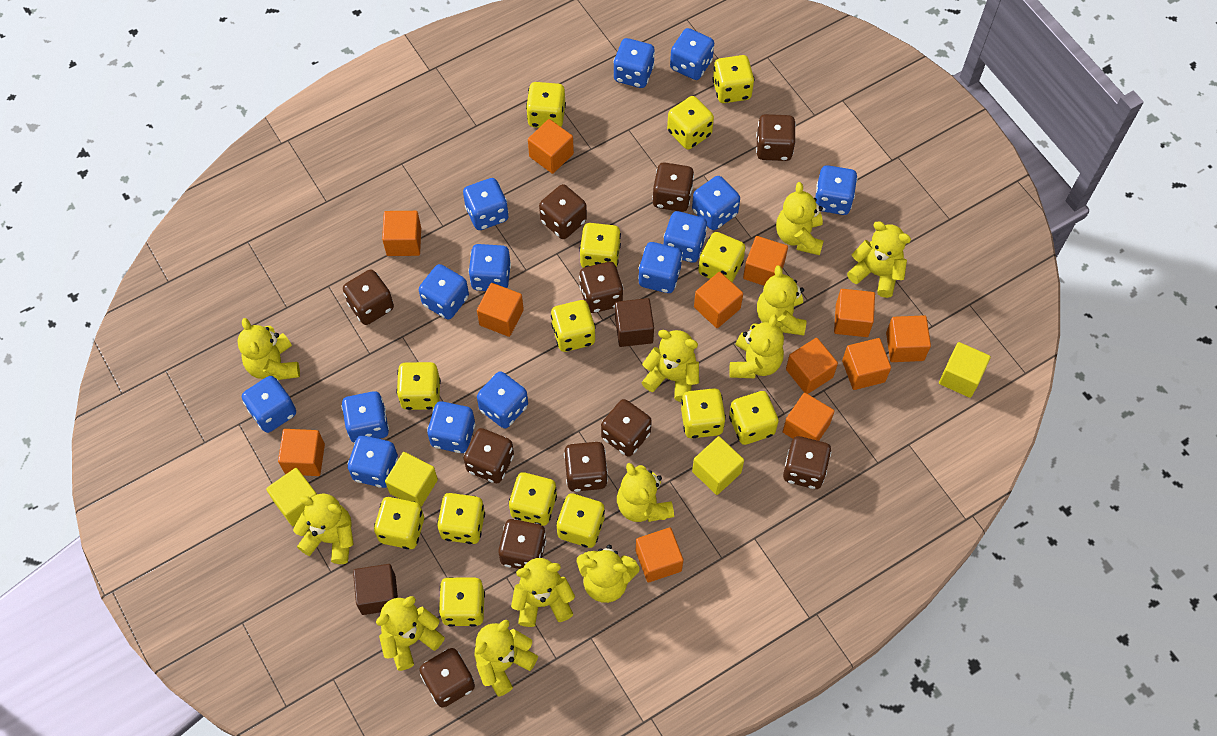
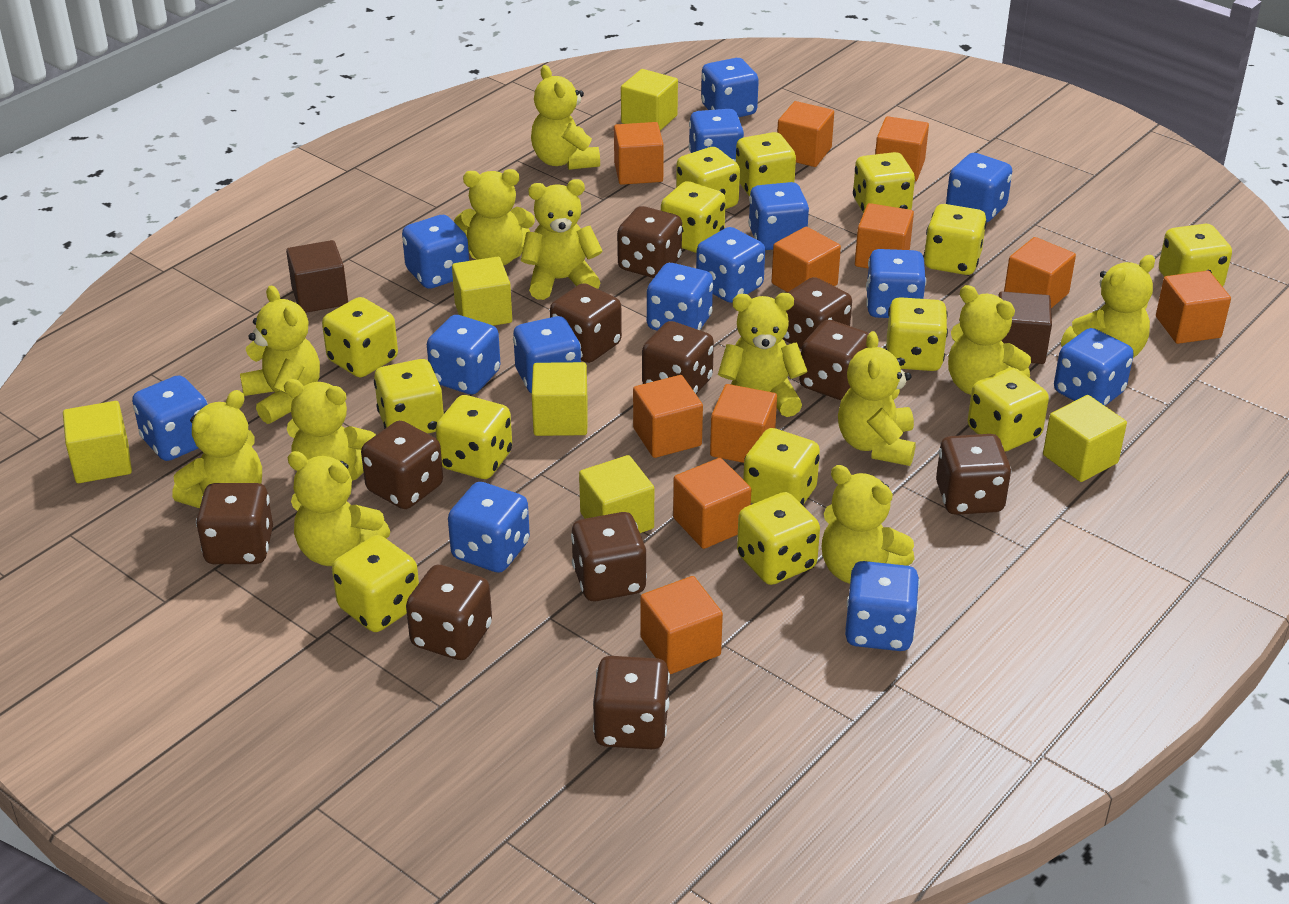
orange cube: 12 -> 11
yellow cube: 4 -> 6

